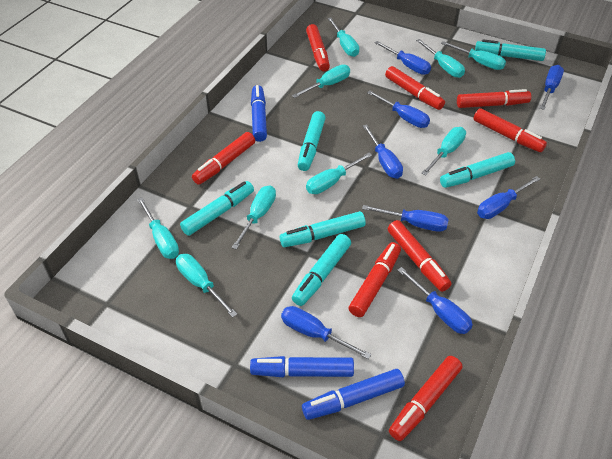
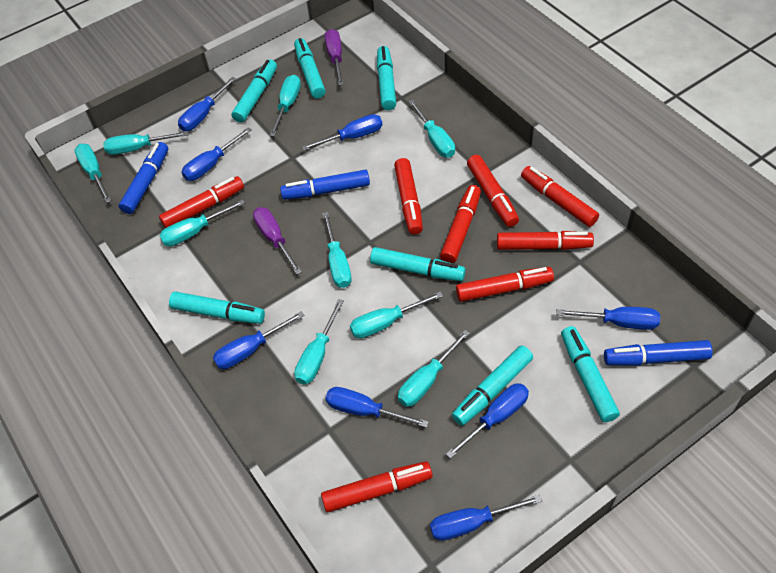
purple screwdriver: 0 -> 2
turquoise marker: 6 -> 7

